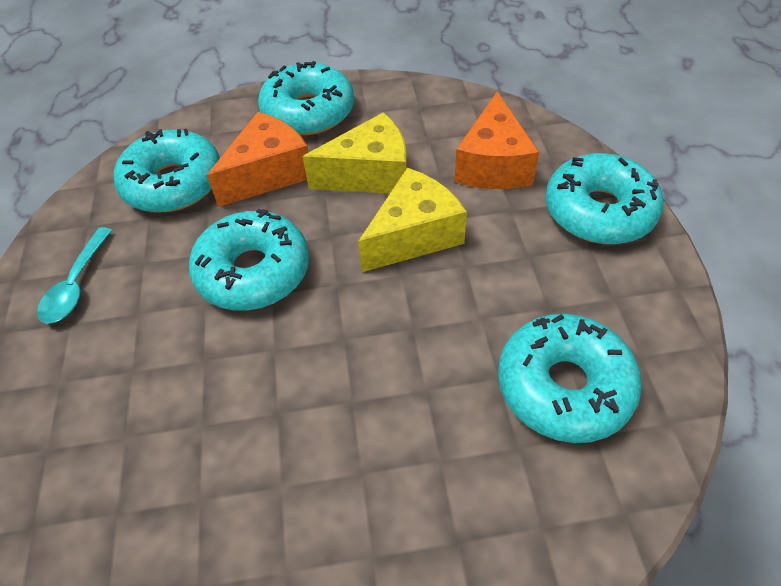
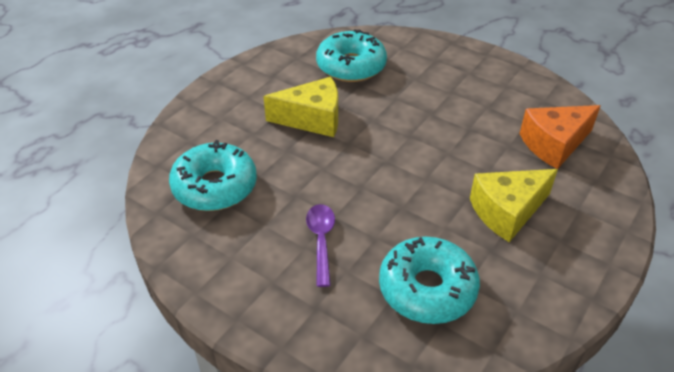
orange cheese: 2 -> 1
purple spoon: 0 -> 1
turquoise donut: 5 -> 3
turquoise spoon: 1 -> 0

